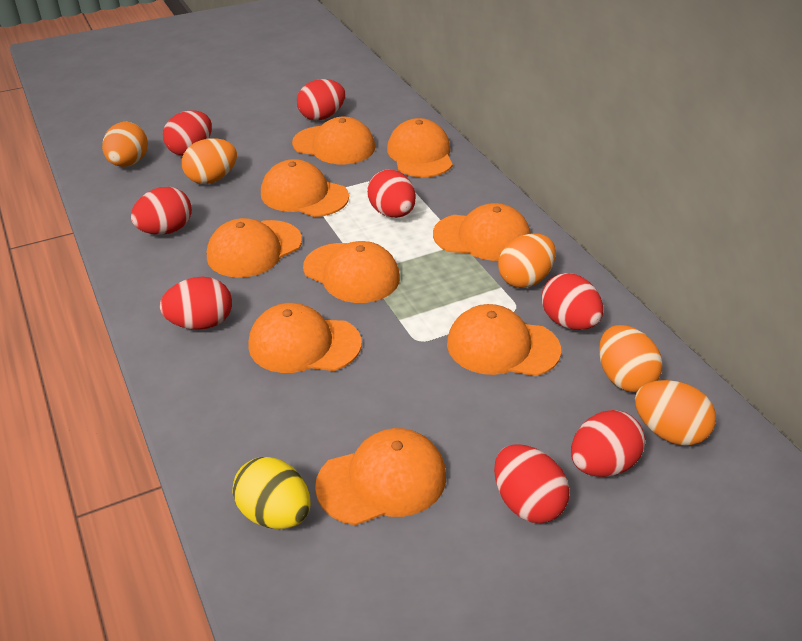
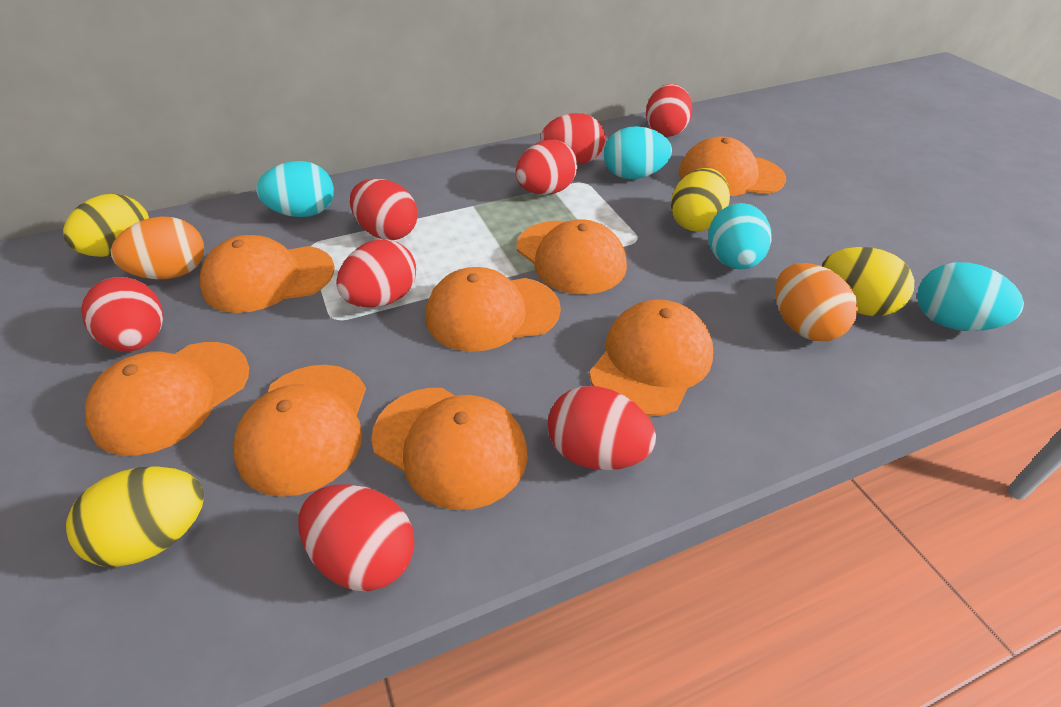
orange cap: 9 -> 8
orange egg: 5 -> 2
turquoise egg: 0 -> 4
yellow egg: 1 -> 4

